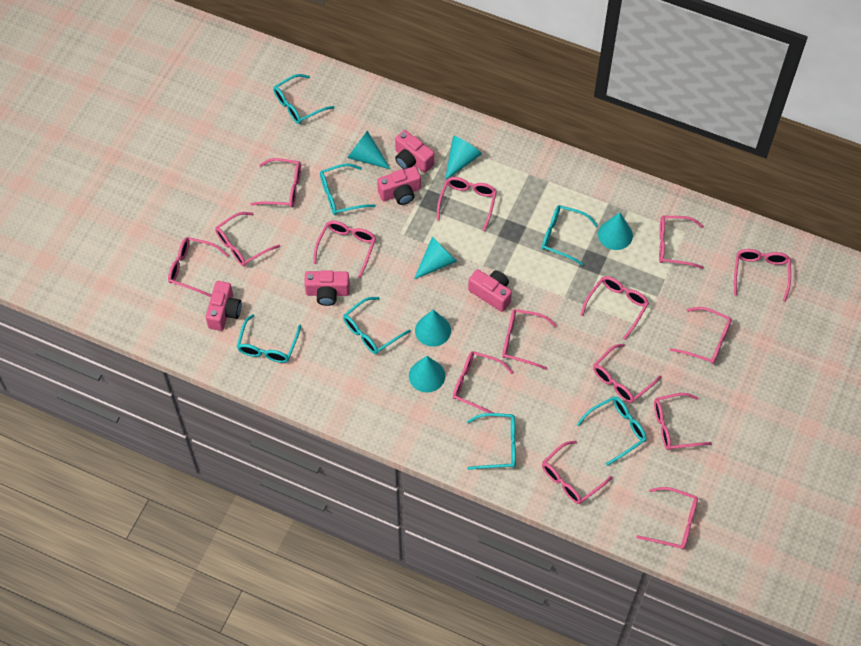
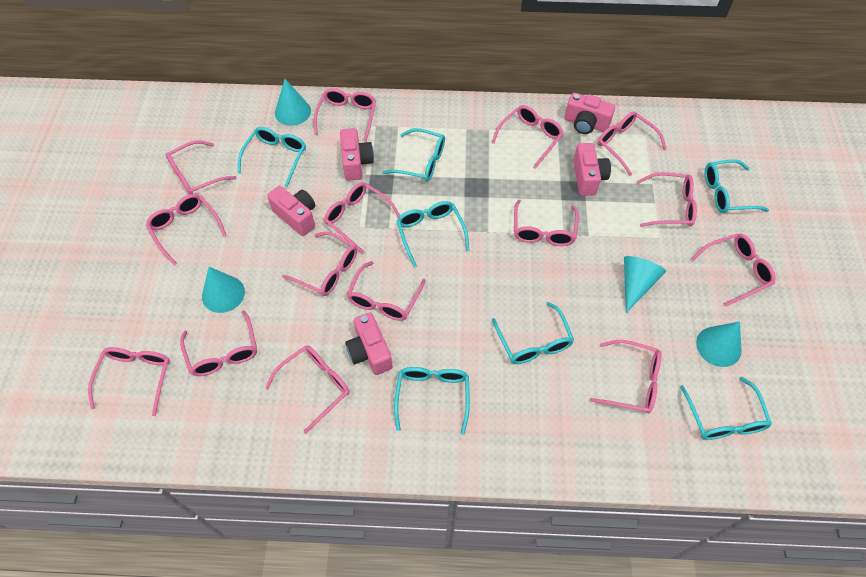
turquoise cone: 6 -> 4

